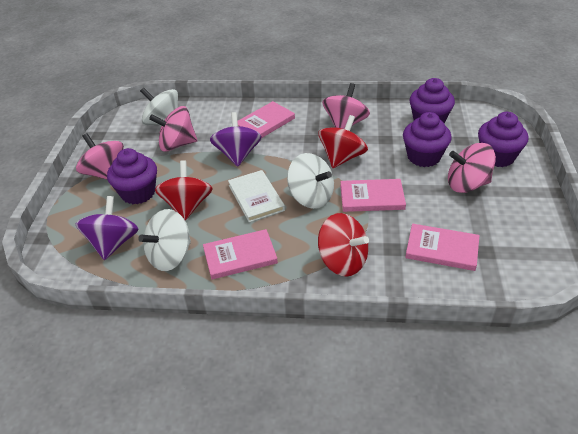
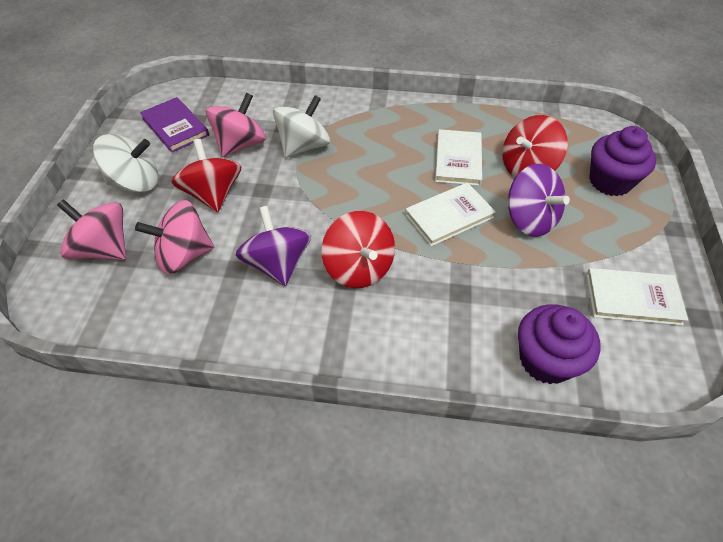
pink book: 4 -> 0
pink spinning top: 4 -> 3
purple book: 0 -> 1
purple cupcake: 4 -> 2
white book: 1 -> 3
white spinning top: 3 -> 2

